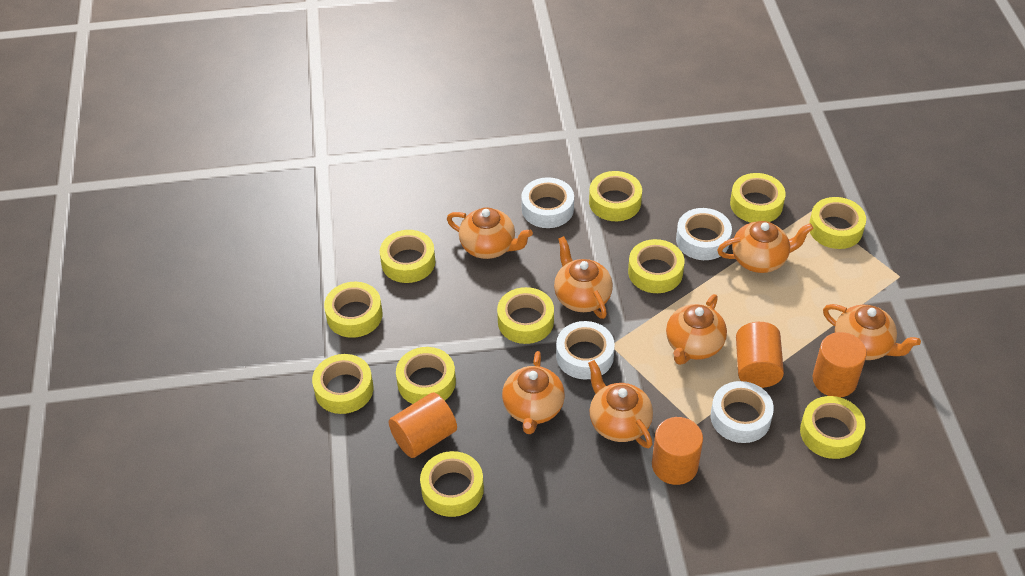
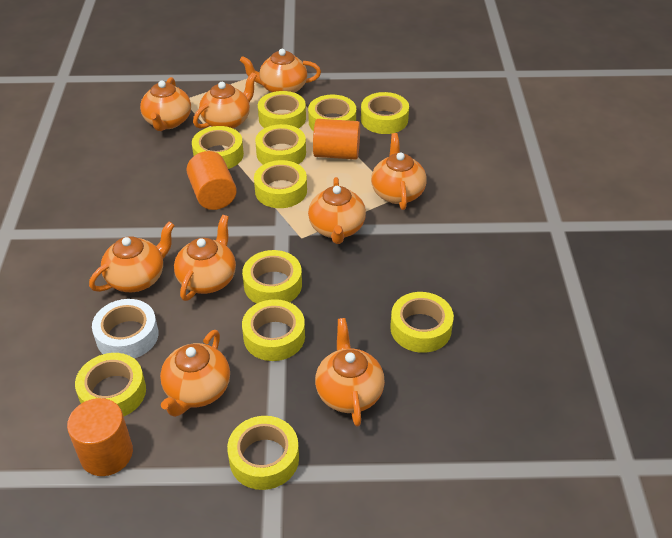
orange cylinder: 4 -> 3
orange teapot: 7 -> 9
white tape: 4 -> 1

